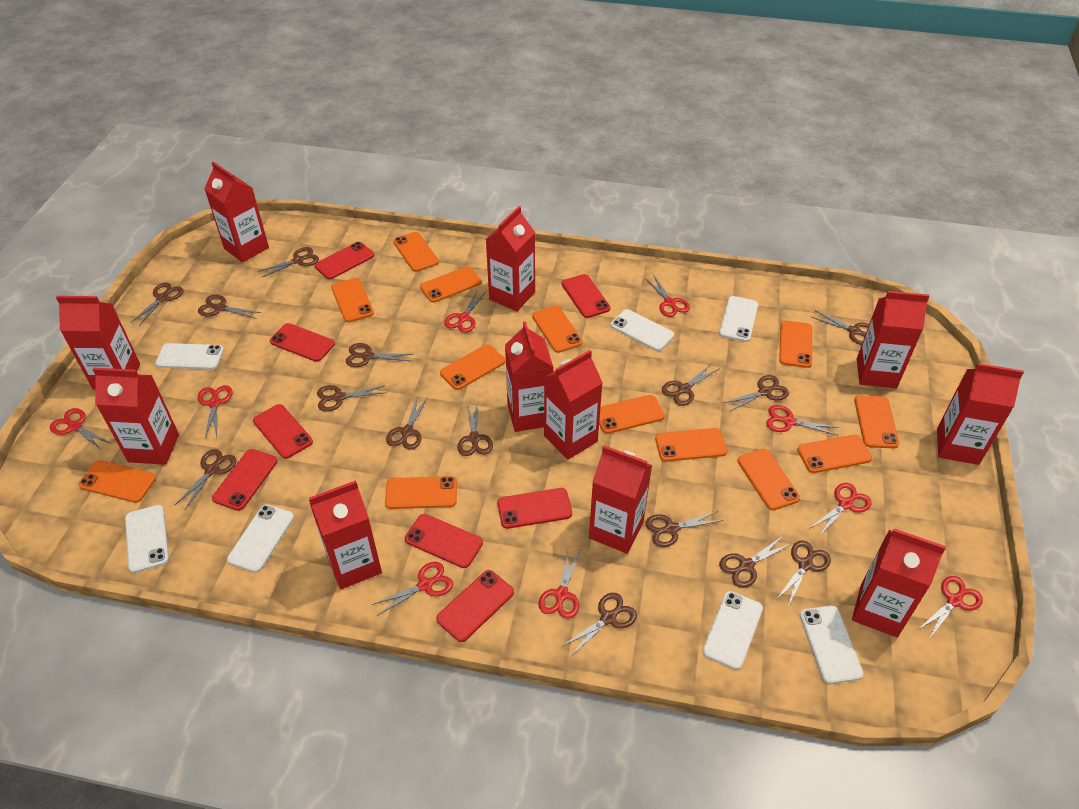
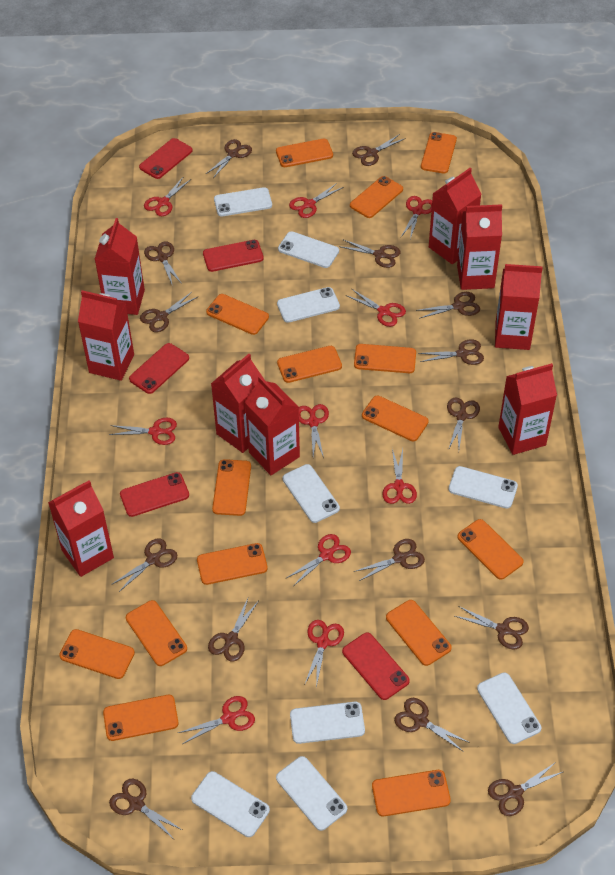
orange phone: 13 -> 15
red carton: 11 -> 9
red phone: 8 -> 5
red scissors: 9 -> 10
white phone: 7 -> 9

